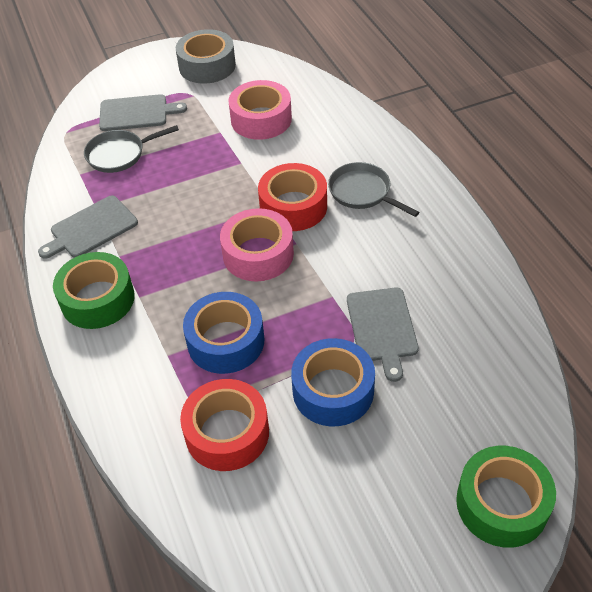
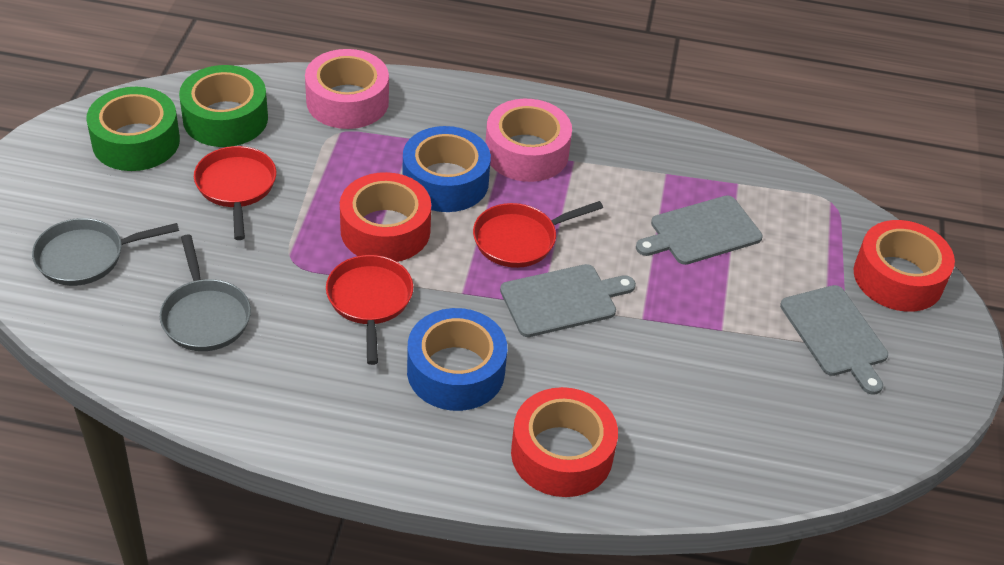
grey tape: 1 -> 0
red pan: 0 -> 3
red tape: 2 -> 3

